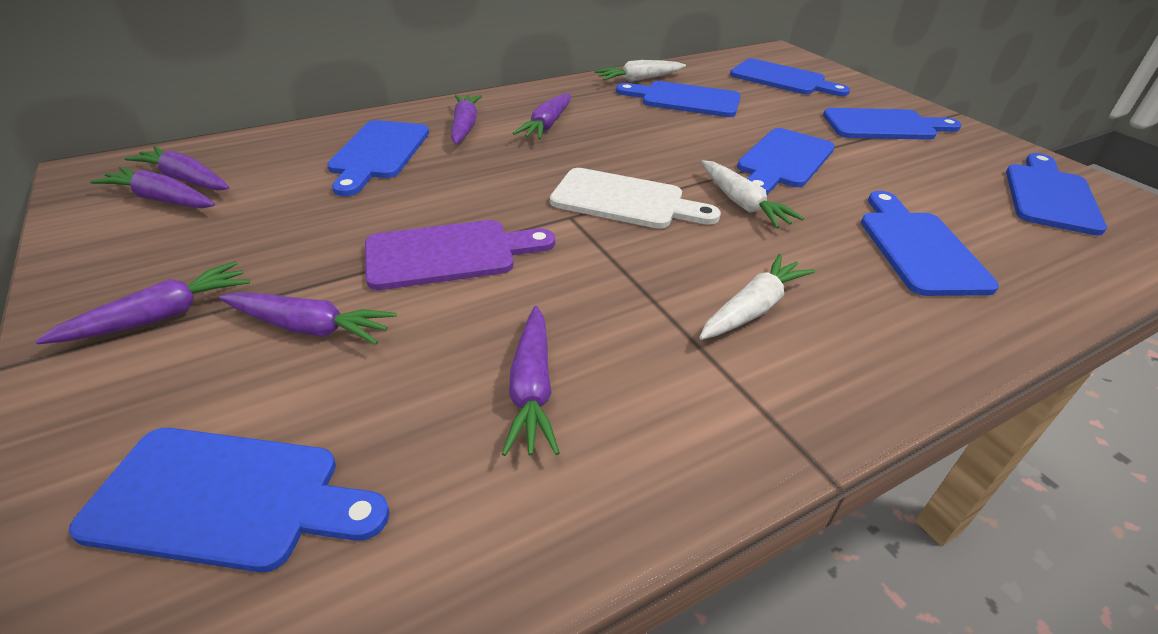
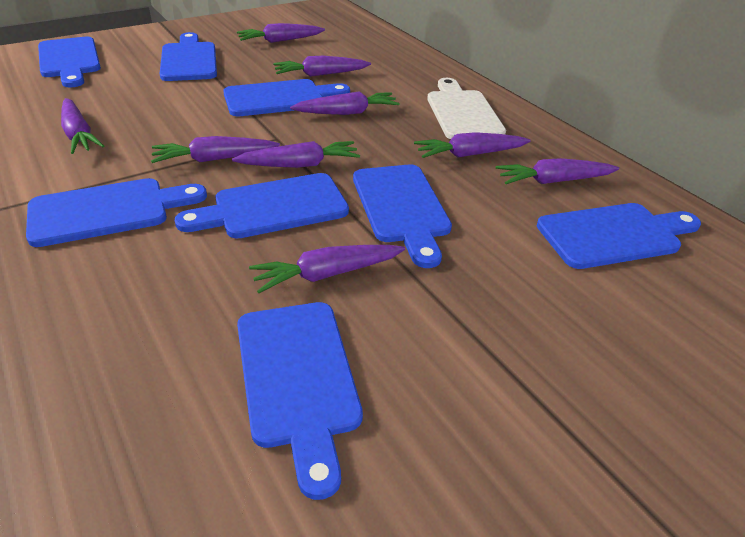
purple carrot: 7 -> 9
purple cutting board: 1 -> 0
white carrot: 3 -> 0

